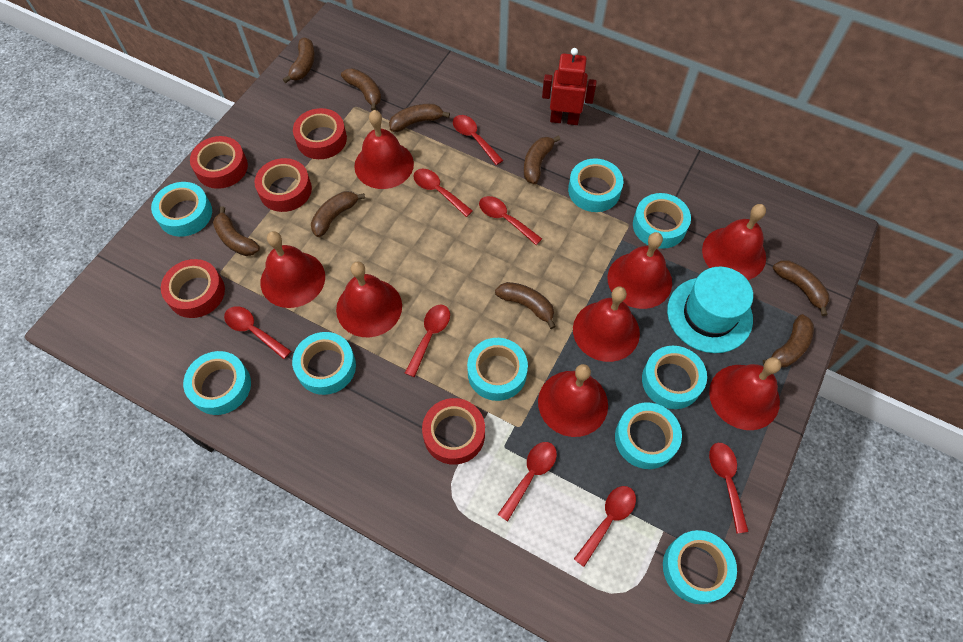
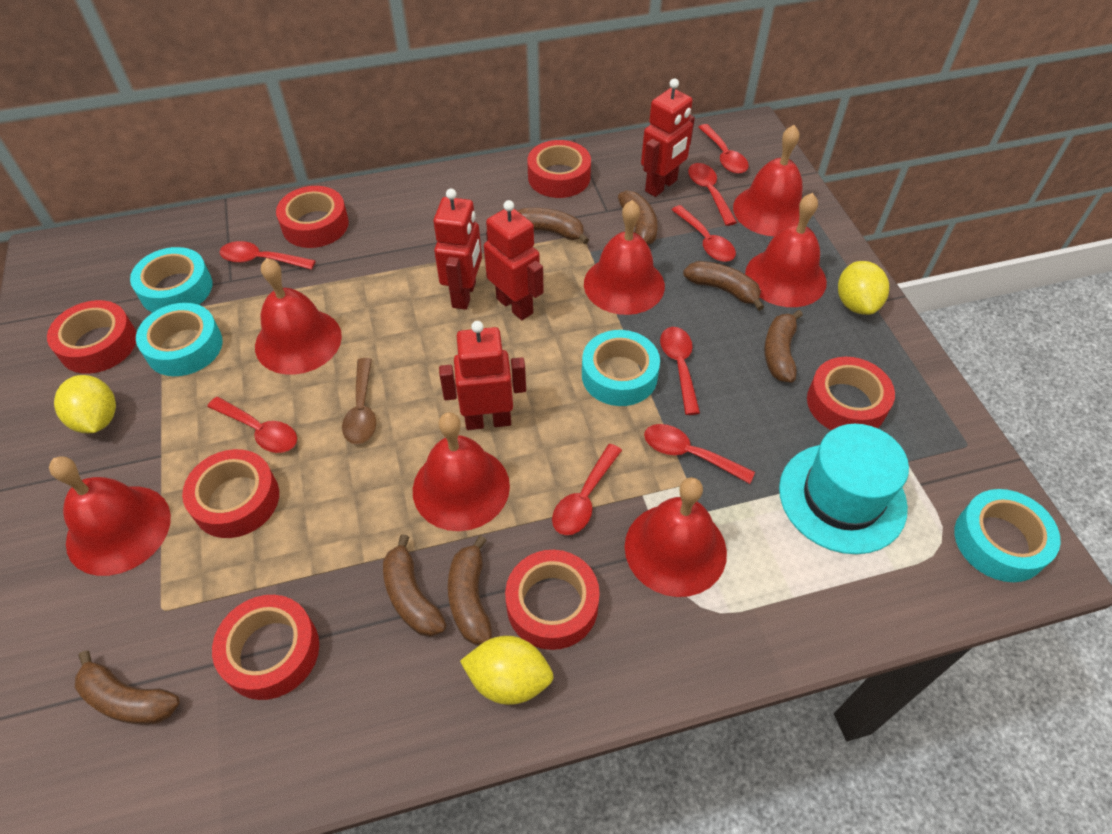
brown banana: 9 -> 7
brown spoon: 0 -> 1
red bell: 8 -> 7
red robot: 1 -> 4
red tape: 5 -> 7
turquoise tape: 9 -> 4
yellow lemon: 0 -> 3

